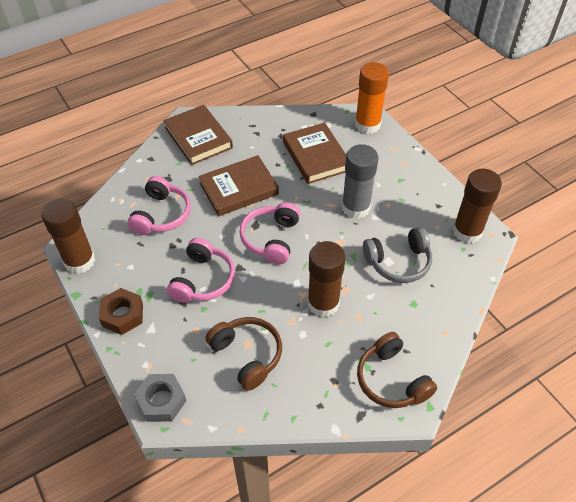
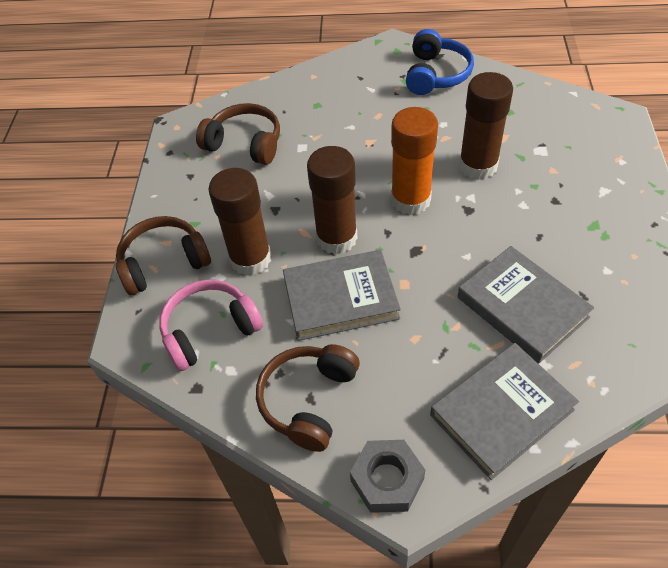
blue headphones: 0 -> 1
brown book: 3 -> 0
brown headphones: 2 -> 3
brown nut: 1 -> 0
grey book: 0 -> 3
grey glue stick: 1 -> 0
grey headphones: 1 -> 0
pink headphones: 3 -> 1

